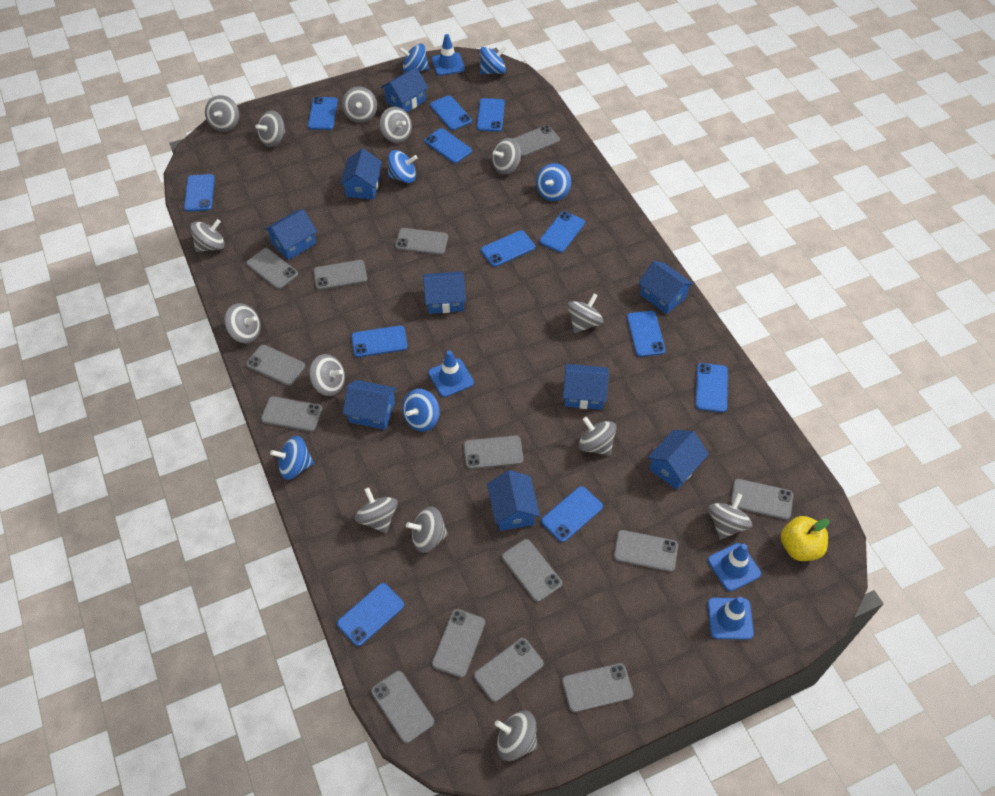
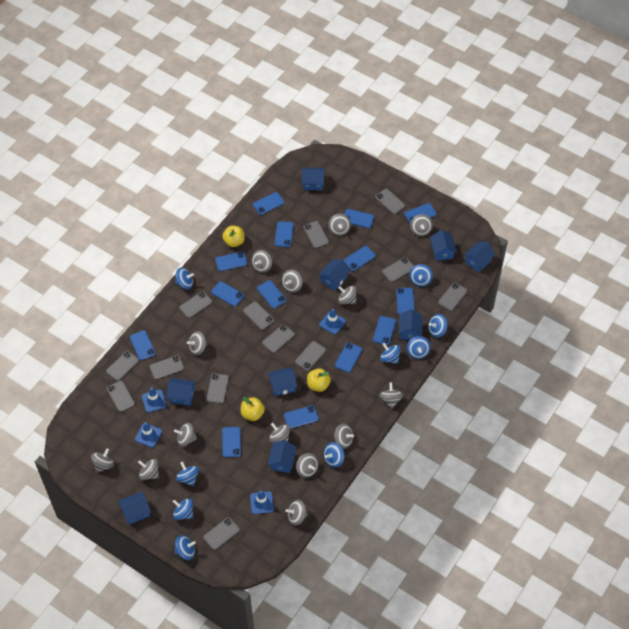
blue phone: 12 -> 14
blue spinning top: 6 -> 9
grey phone: 14 -> 13
yellow apple: 1 -> 3

